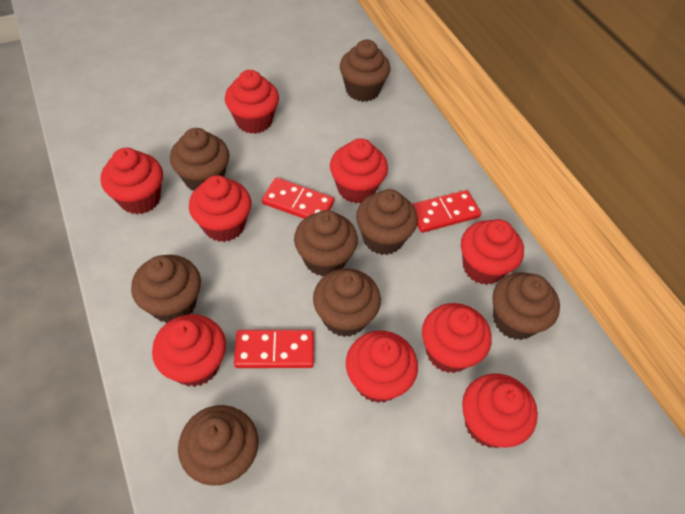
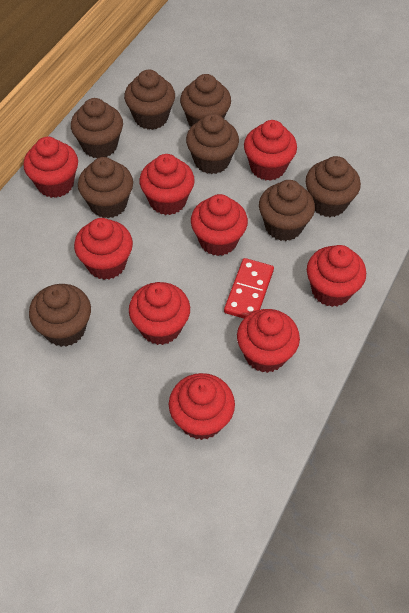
red domino: 3 -> 1

